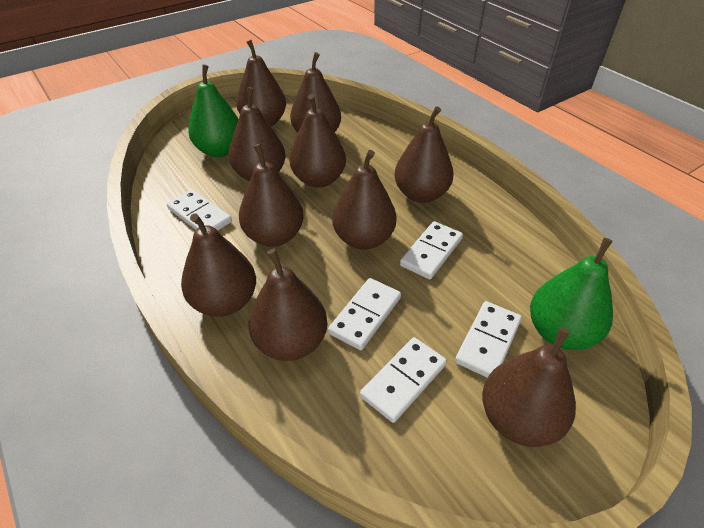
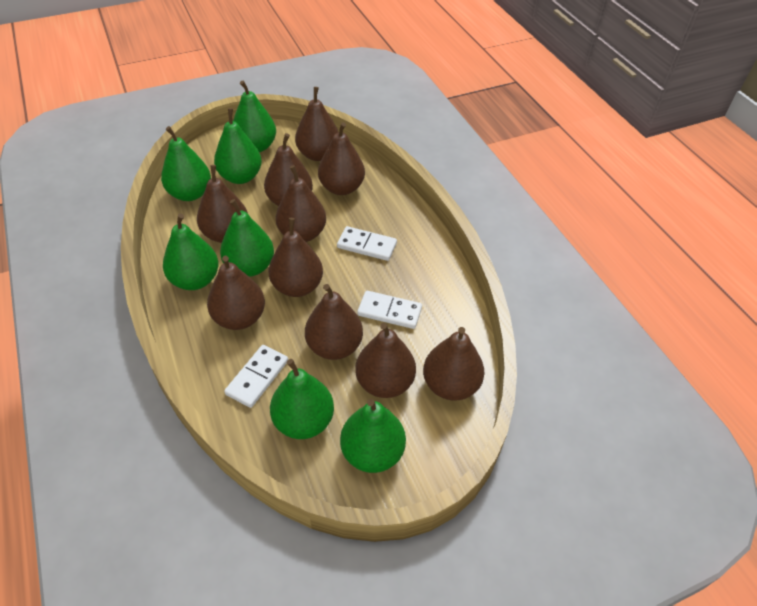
green pear: 2 -> 7
white domino: 5 -> 3

